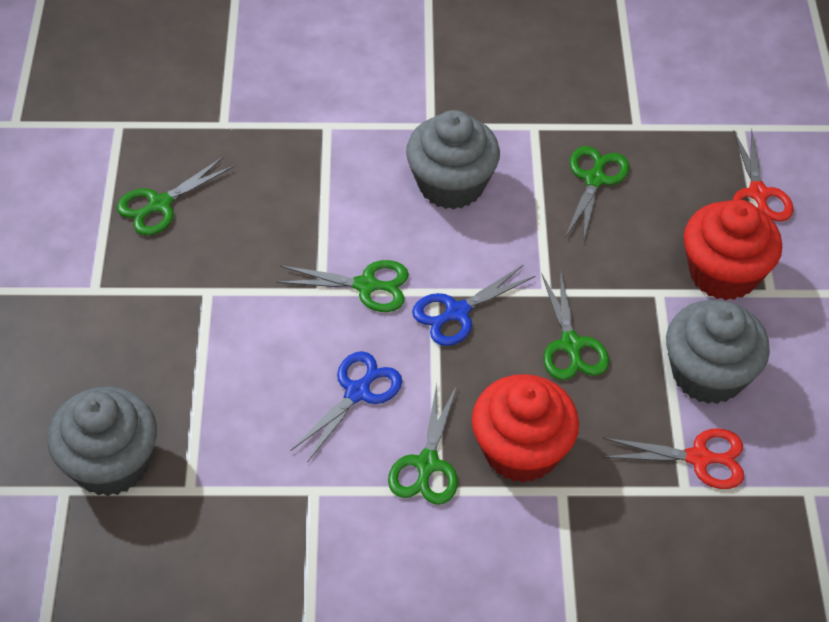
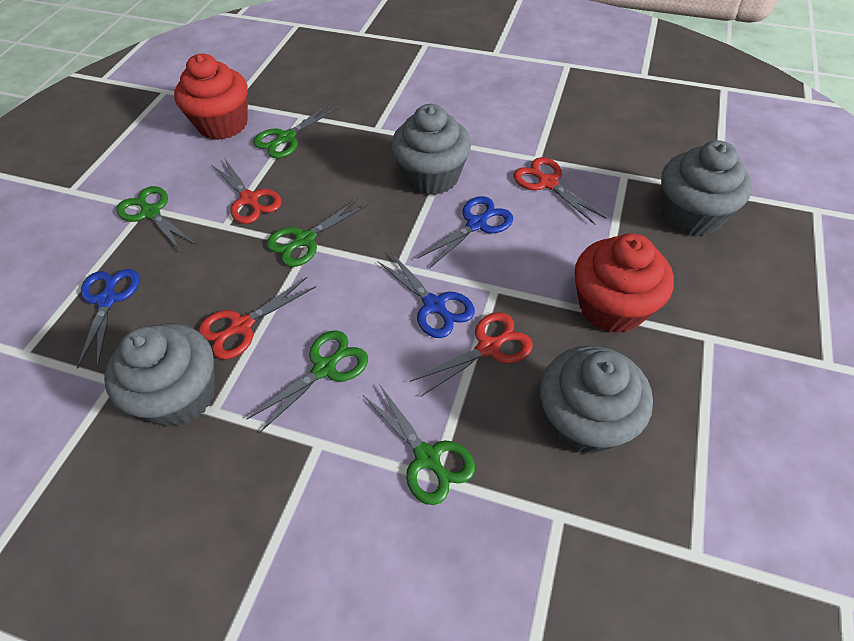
blue scissors: 2 -> 3
grey cupcake: 3 -> 4
red scissors: 2 -> 4

